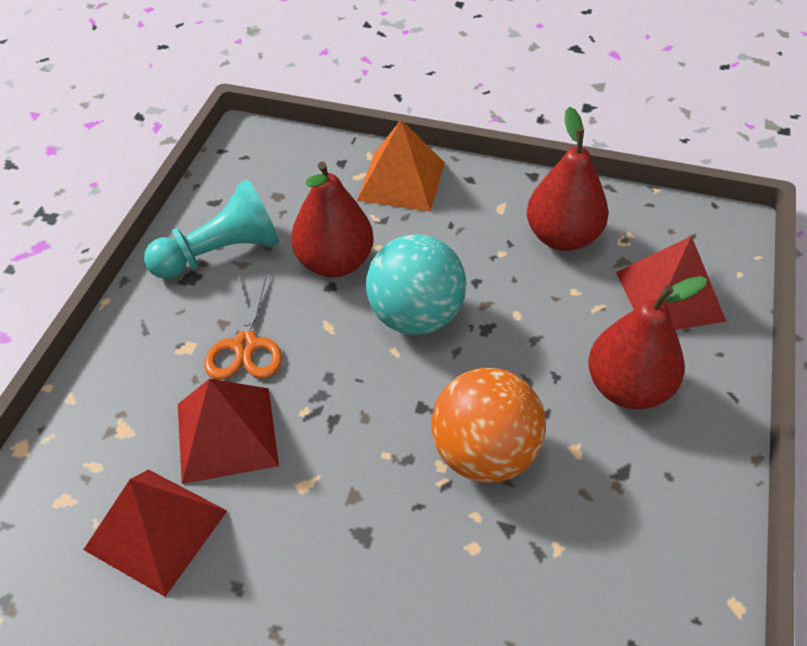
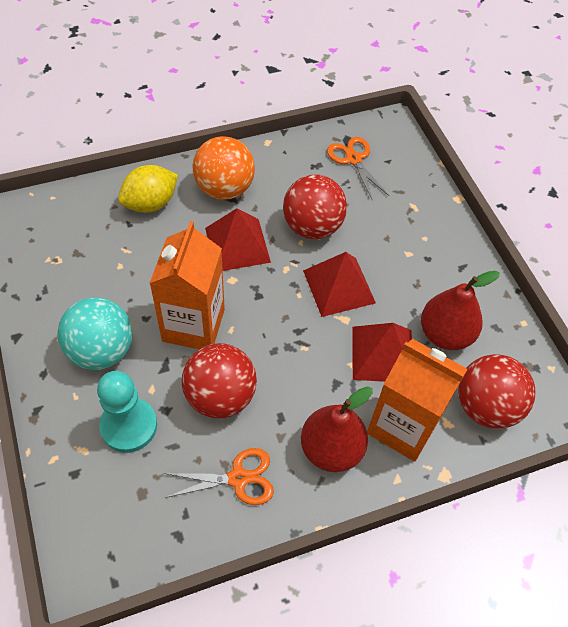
orange carton: 0 -> 2
orange pyramid: 1 -> 0
orange scissors: 1 -> 2
red ball: 0 -> 3
red pear: 3 -> 2
yellow lemon: 0 -> 1

